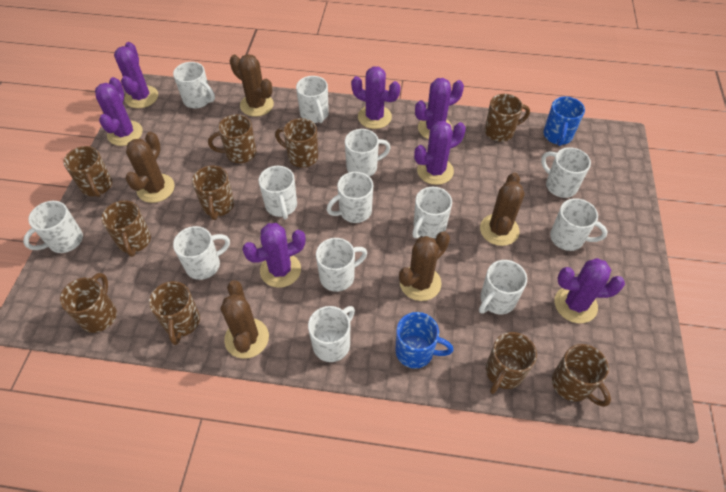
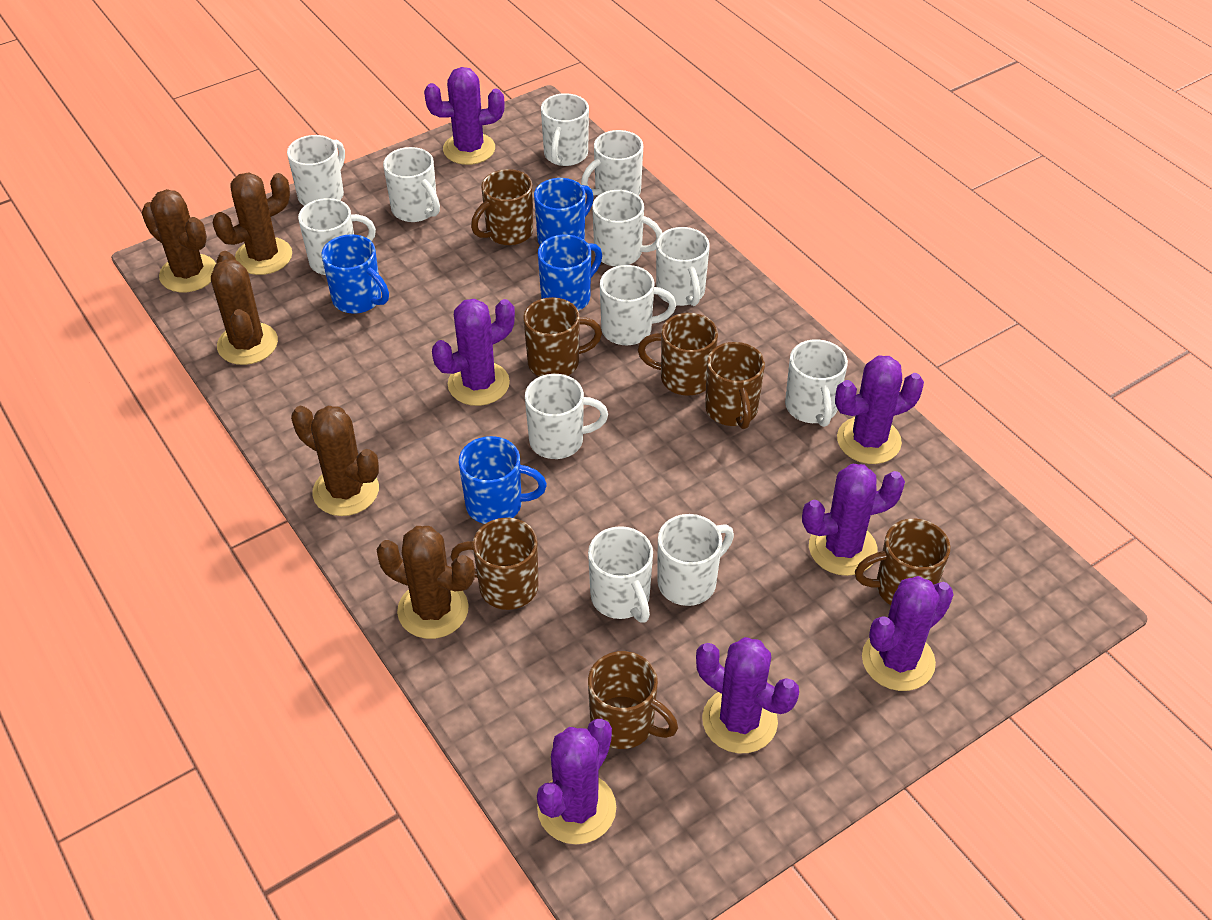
blue mug: 2 -> 4
brown mug: 10 -> 7
white mug: 13 -> 12

